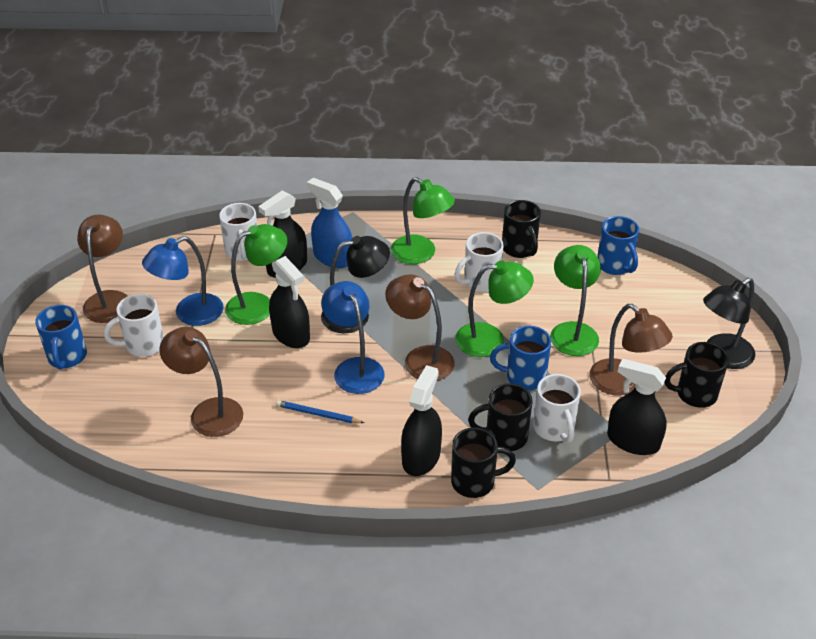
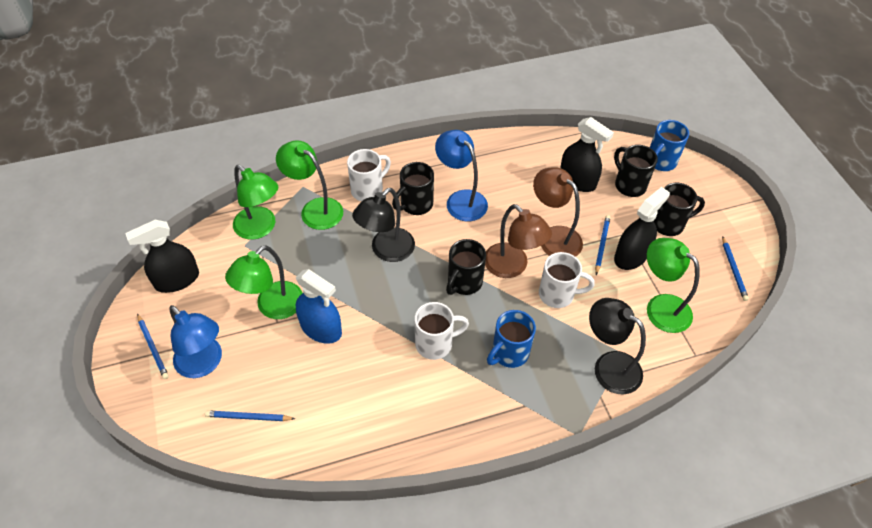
black spray bottle: 4 -> 3
blue mug: 3 -> 2
blue pencil: 1 -> 4
brown lamp: 4 -> 2
white mug: 4 -> 3

